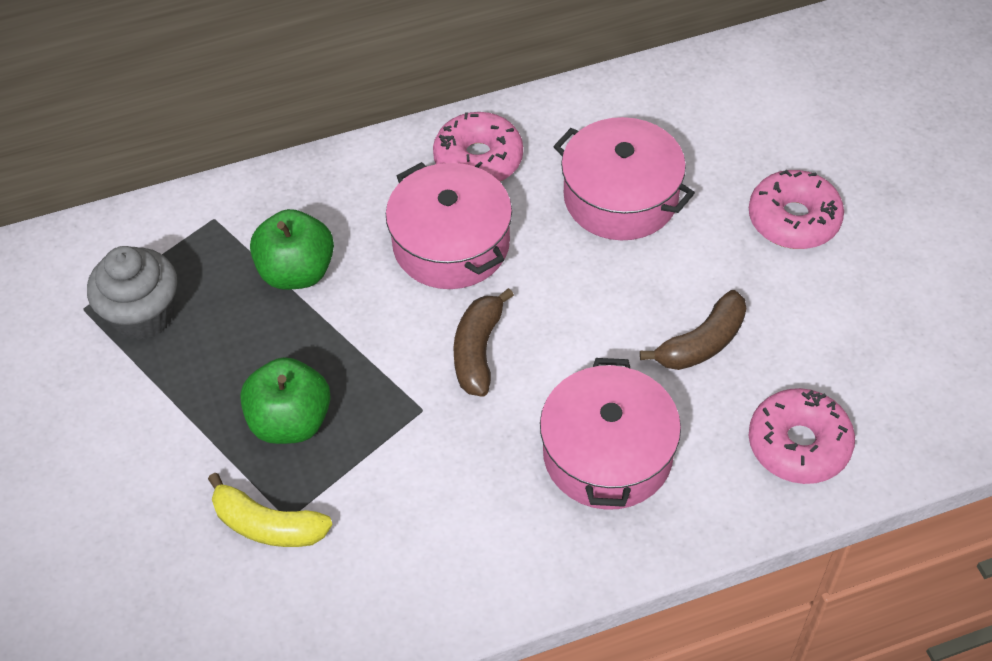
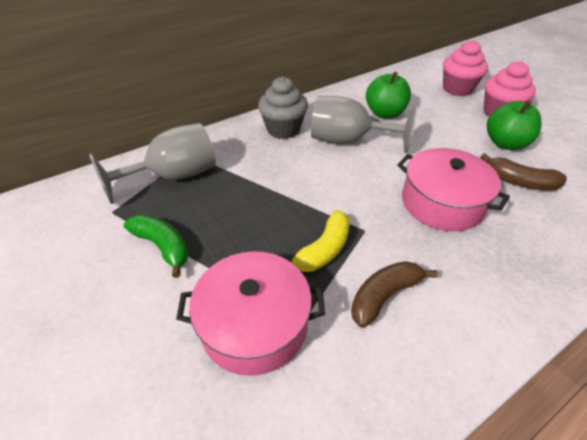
green banana: 0 -> 1
grey goblet: 0 -> 2
pink cupcake: 0 -> 2
pink donut: 3 -> 0
pink pot: 3 -> 2

